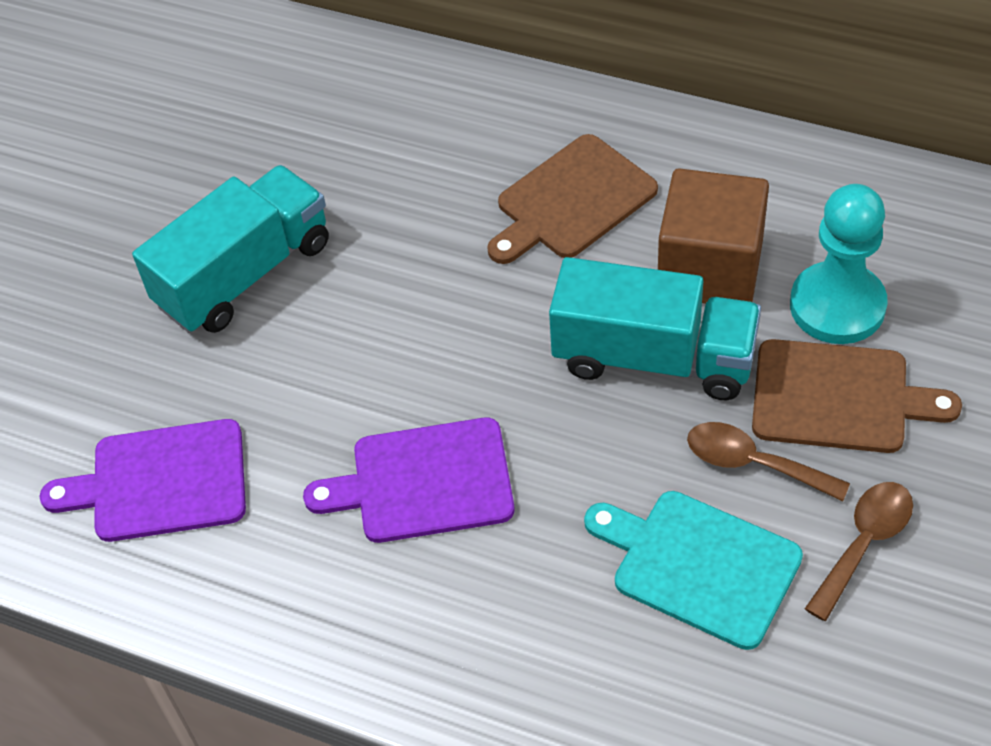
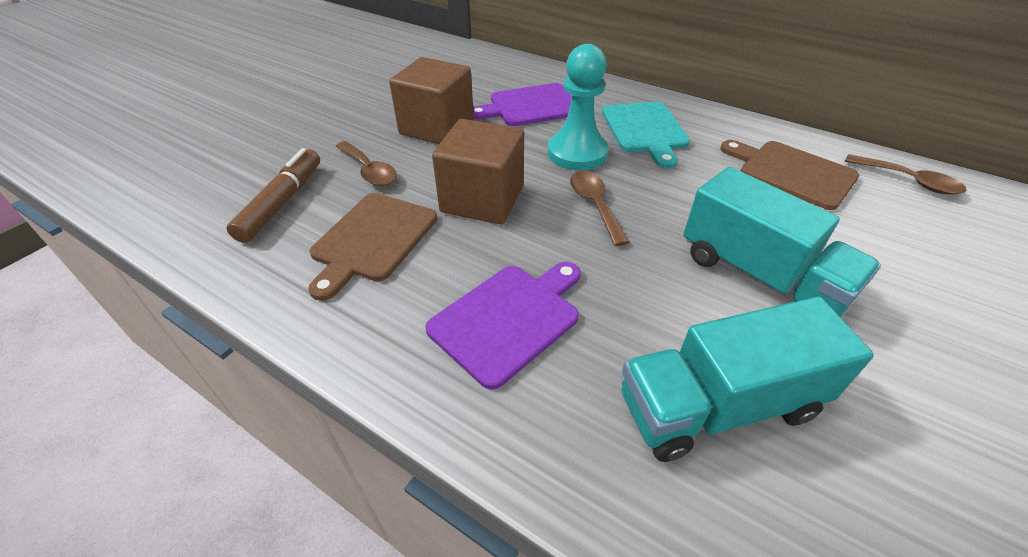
brown cube: 1 -> 2
brown marker: 0 -> 1
brown spoon: 2 -> 3

